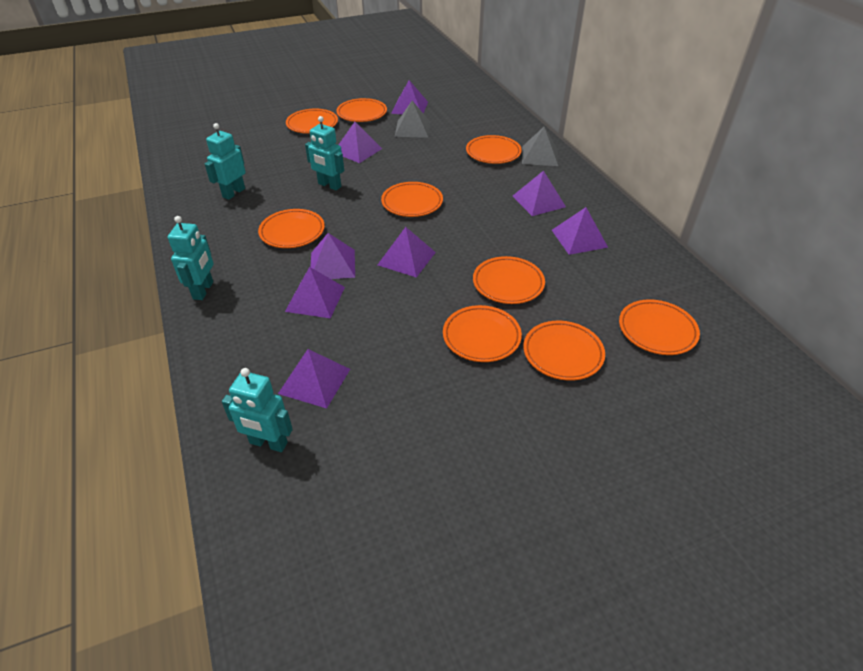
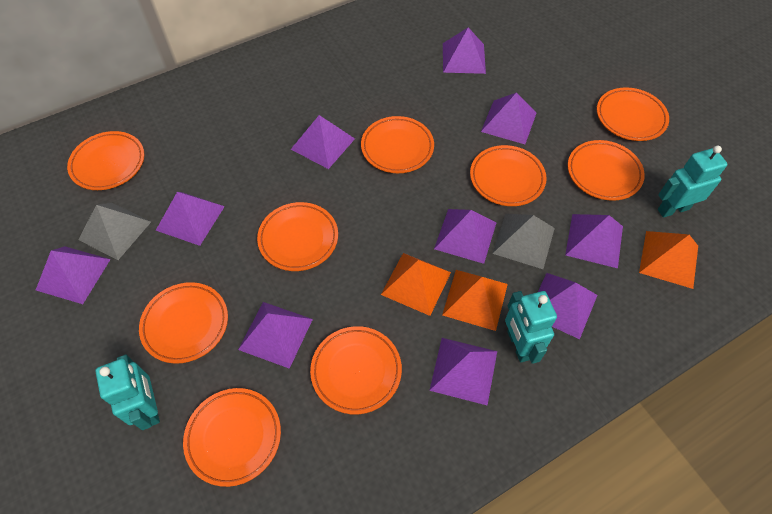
orange pyramid: 0 -> 3
purple pyramid: 8 -> 10
turquoise robot: 4 -> 3

